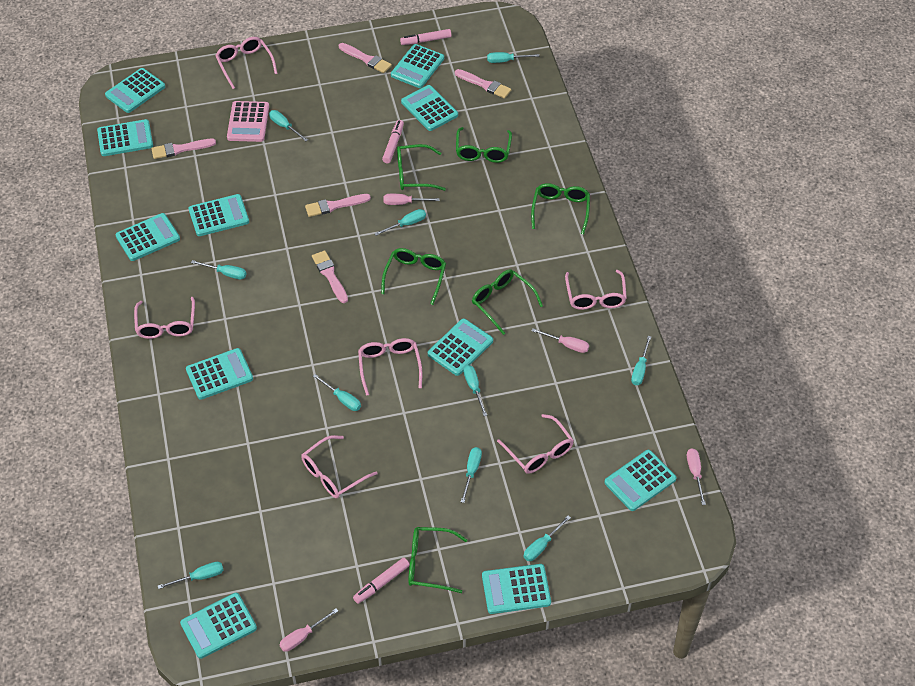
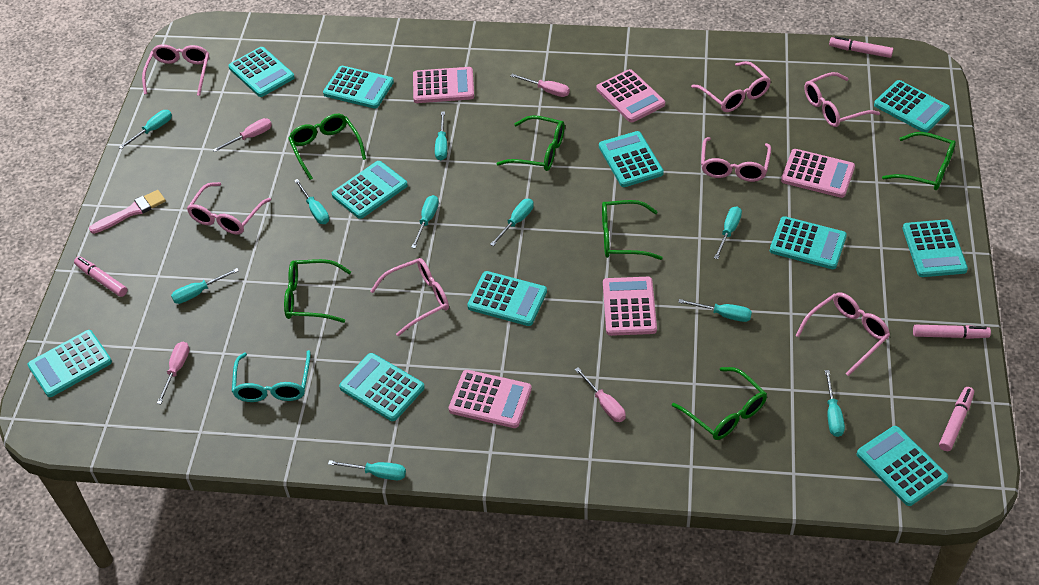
pink brush: 5 -> 1
pink calculator: 1 -> 5
pink glasses: 6 -> 7
pink marker: 3 -> 4
turquoise glasses: 0 -> 1

